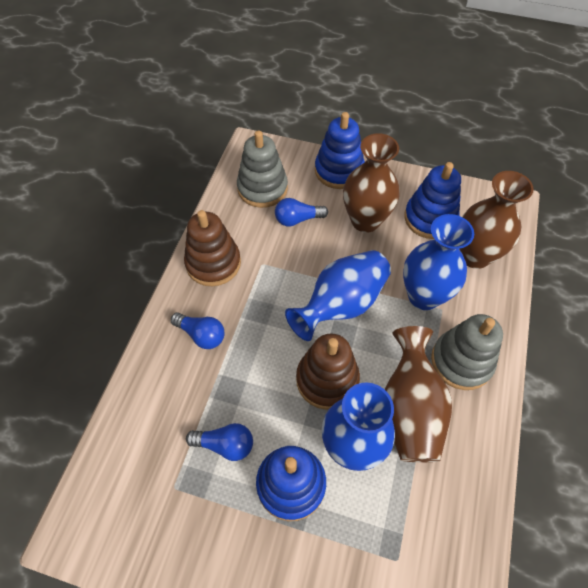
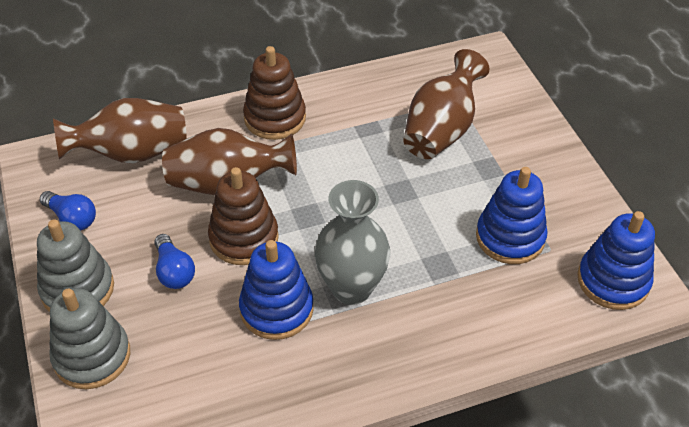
blue light bulb: 3 -> 2
blue vase: 3 -> 0
grey vase: 0 -> 1

